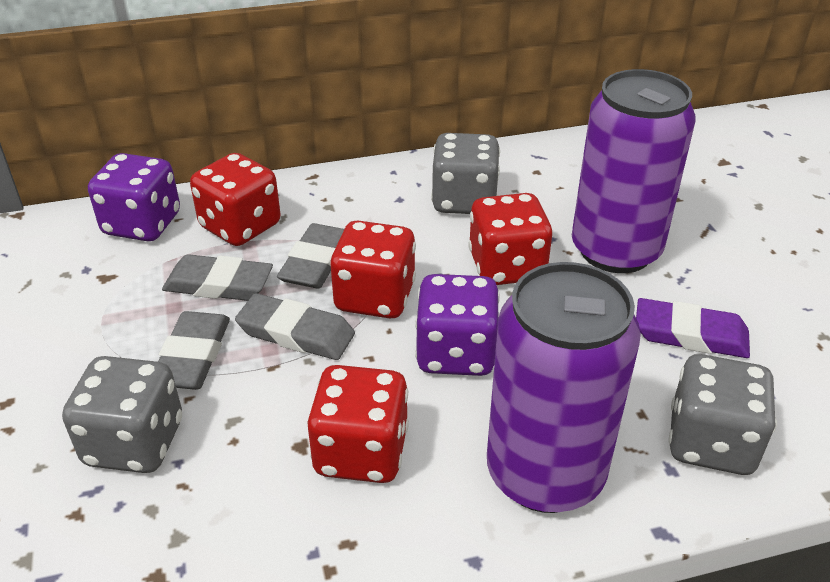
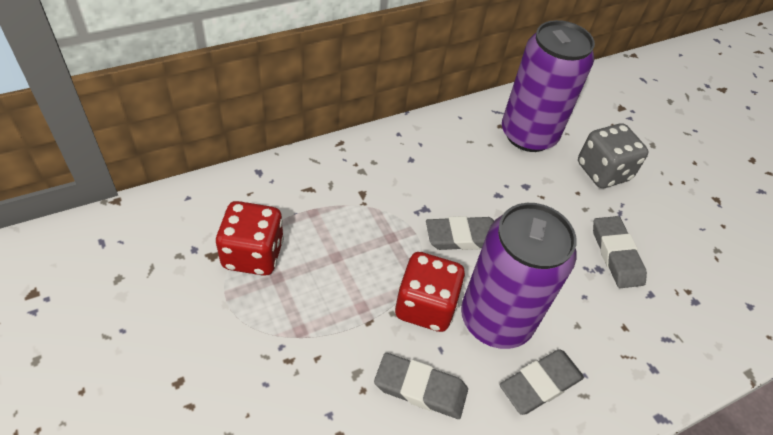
grey dice: 3 -> 1
purple dice: 2 -> 0
purple eraser: 1 -> 0
red dice: 4 -> 2

